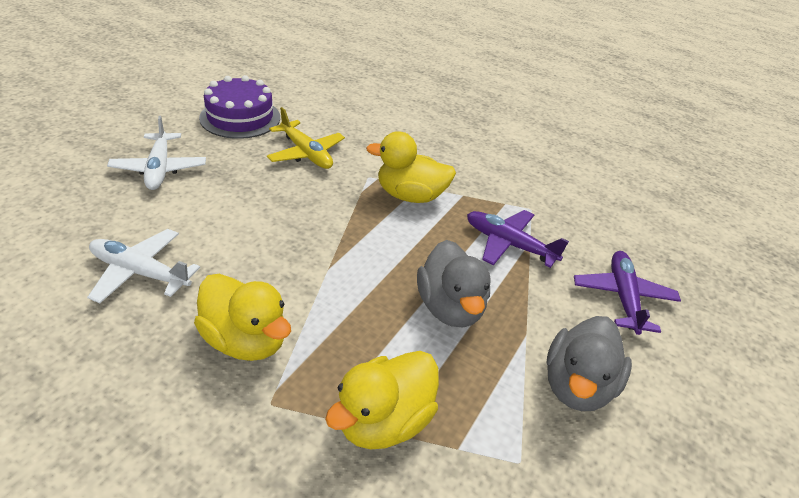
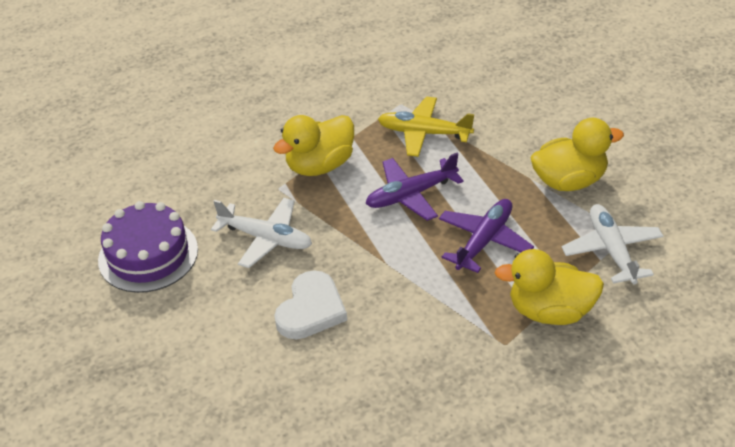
grey duck: 2 -> 0
white heart: 0 -> 1

